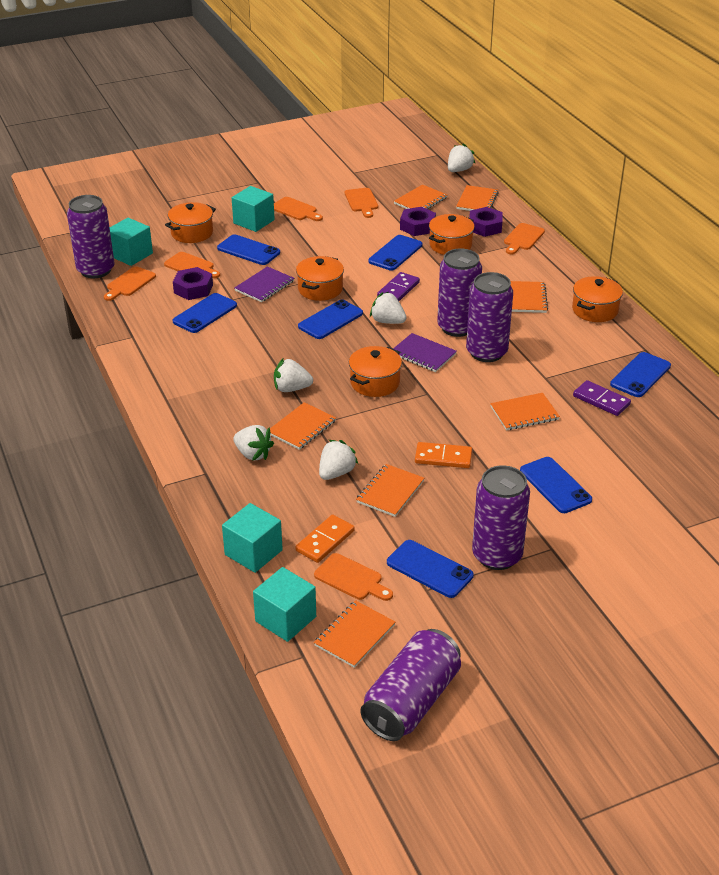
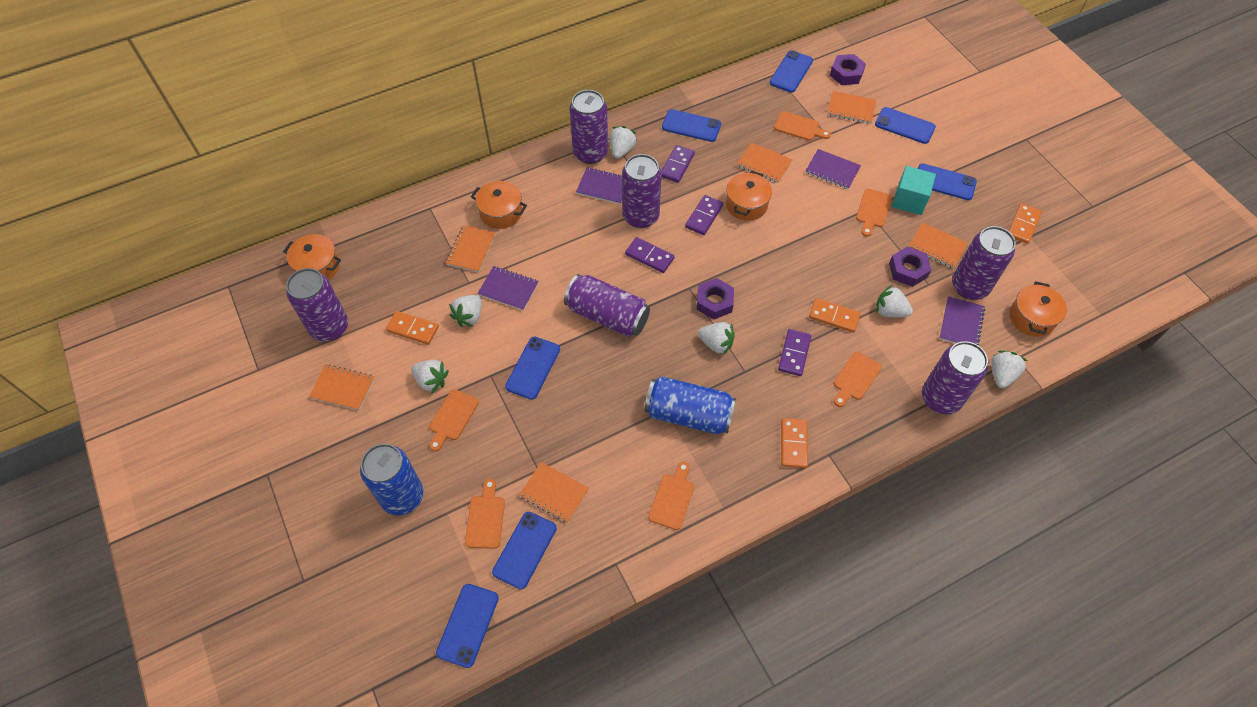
blue can: 0 -> 2
orange domino: 2 -> 4
orange notebook: 7 -> 6
orange pot: 5 -> 4
purple can: 5 -> 6
purple domino: 2 -> 4
purple notebook: 2 -> 4
turquoise cube: 4 -> 1
white strawberry: 5 -> 6

